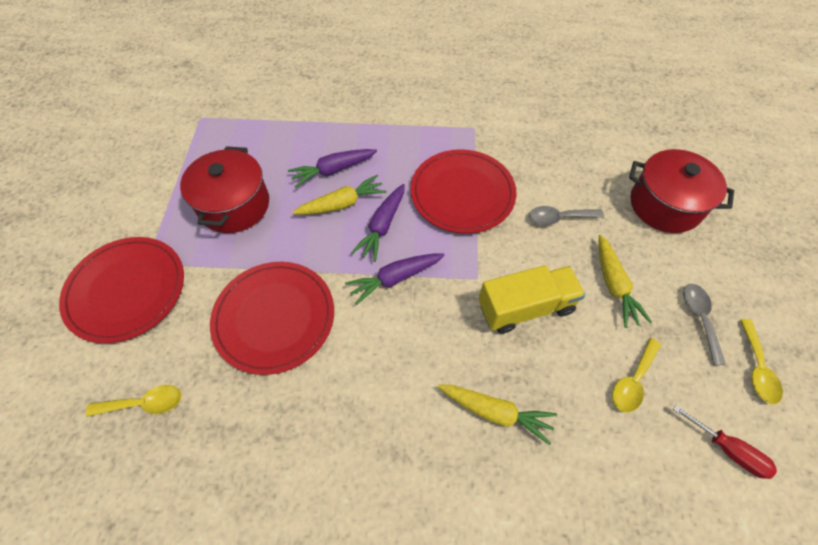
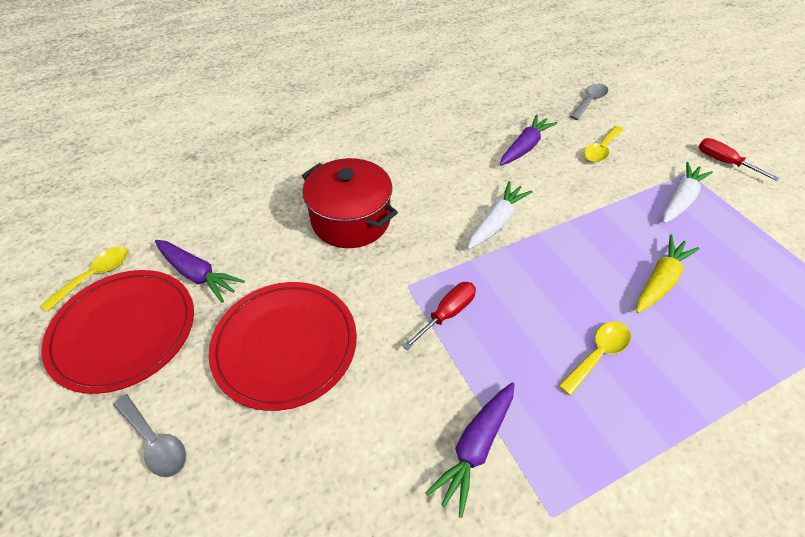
red plate: 3 -> 2
red pot: 2 -> 1
red screwdriver: 1 -> 2
white carrot: 0 -> 2
yellow carrot: 3 -> 1
yellow truck: 1 -> 0

